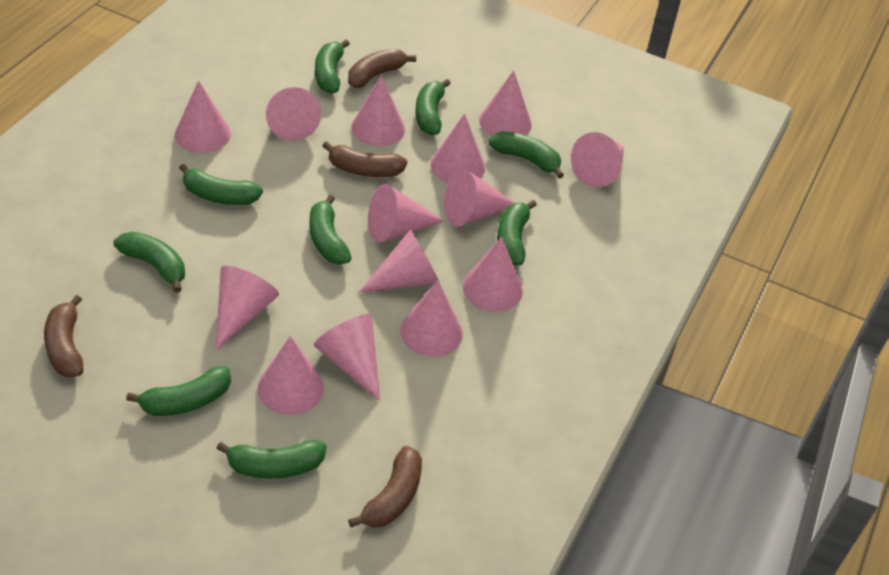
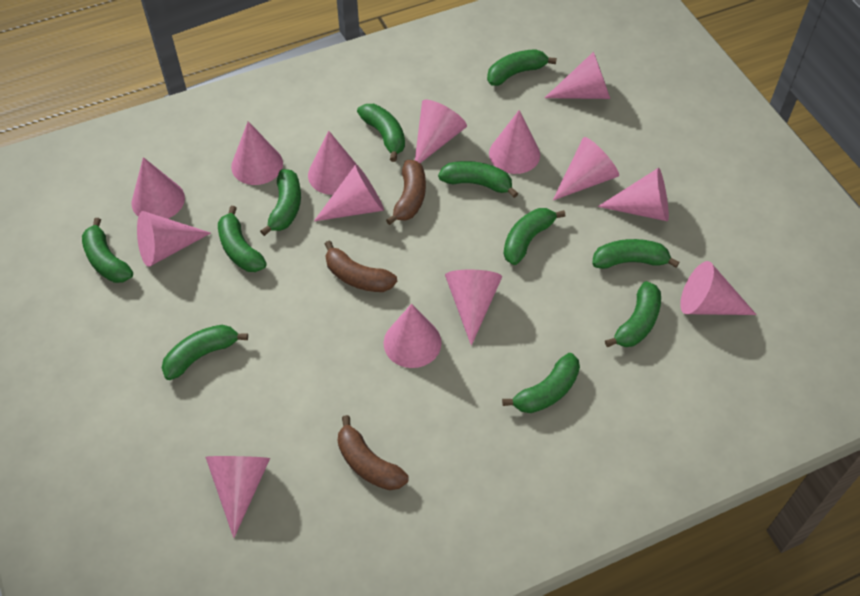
brown banana: 4 -> 3
green banana: 9 -> 11

